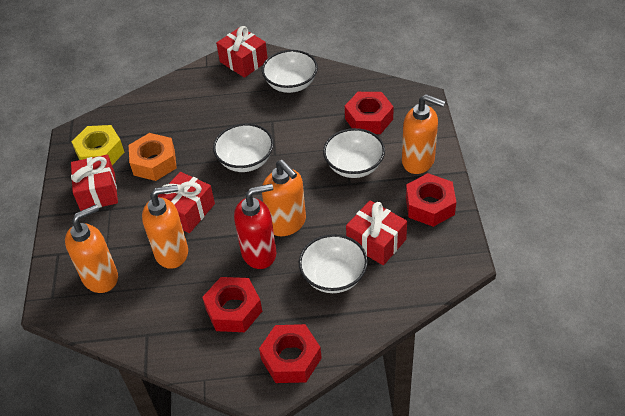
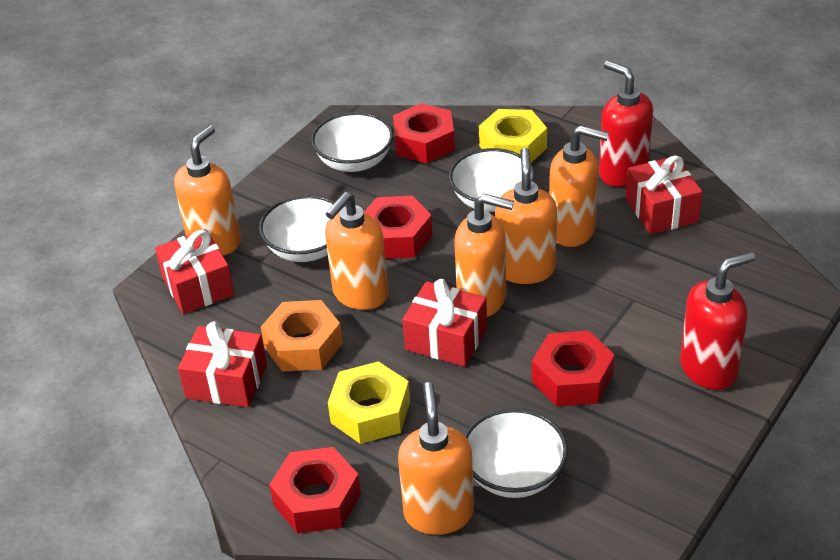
orange soap dispenser: 4 -> 6
red soap dispenser: 1 -> 2
yellow nut: 1 -> 2

